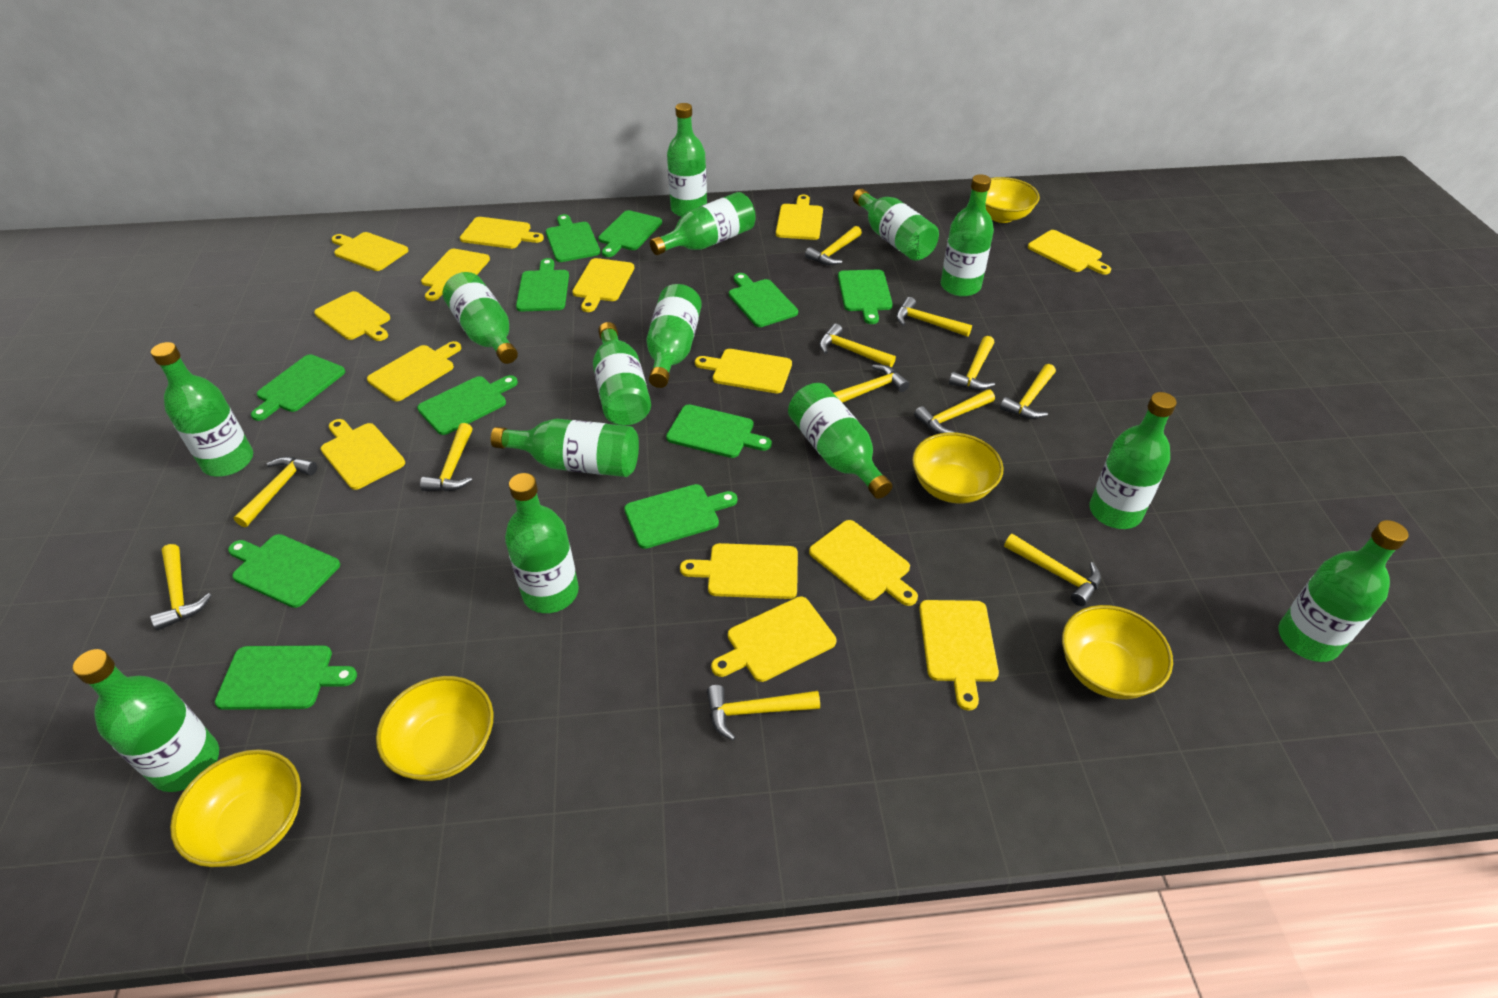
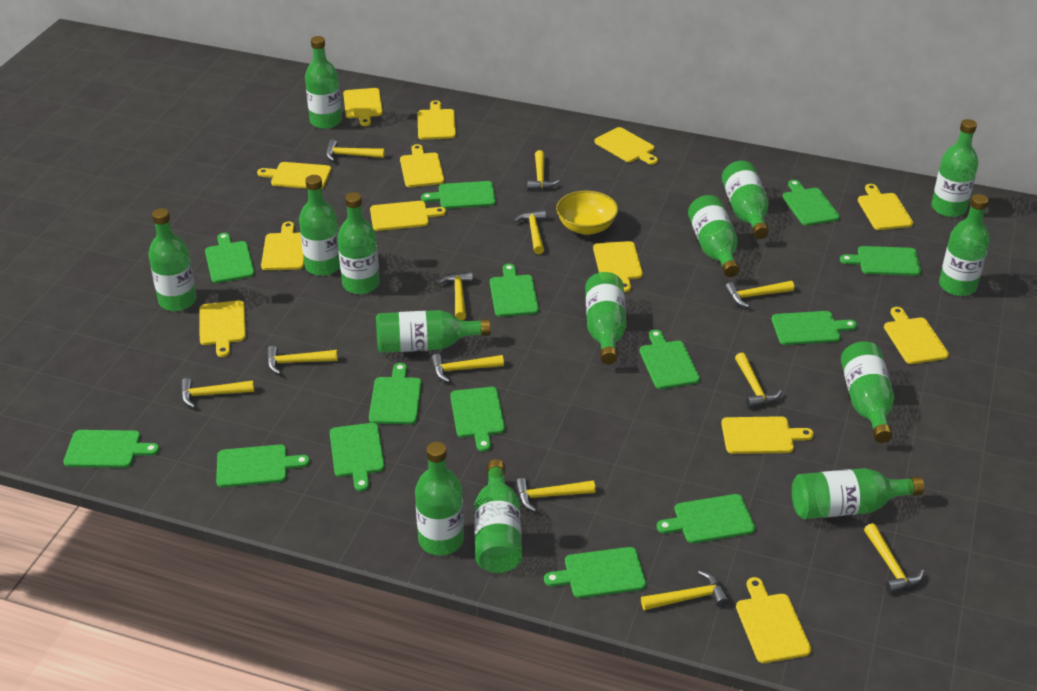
green cutting board: 11 -> 14
yellow bowl: 5 -> 1
yellow cutting board: 14 -> 13

